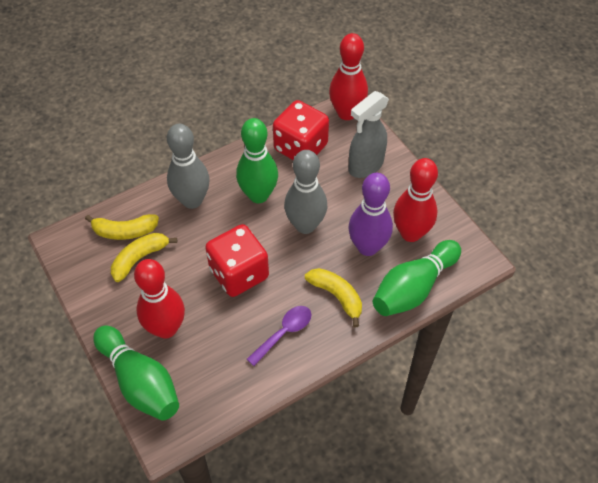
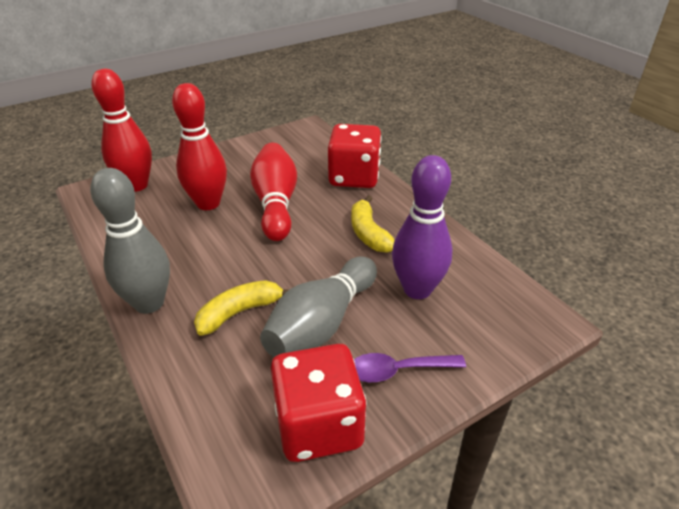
green bowling pin: 3 -> 0
grey spray bottle: 1 -> 0
yellow banana: 3 -> 2

